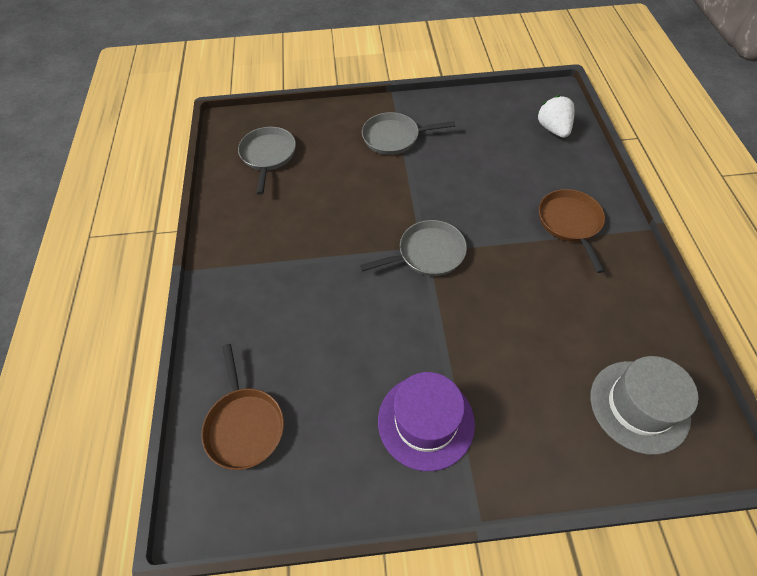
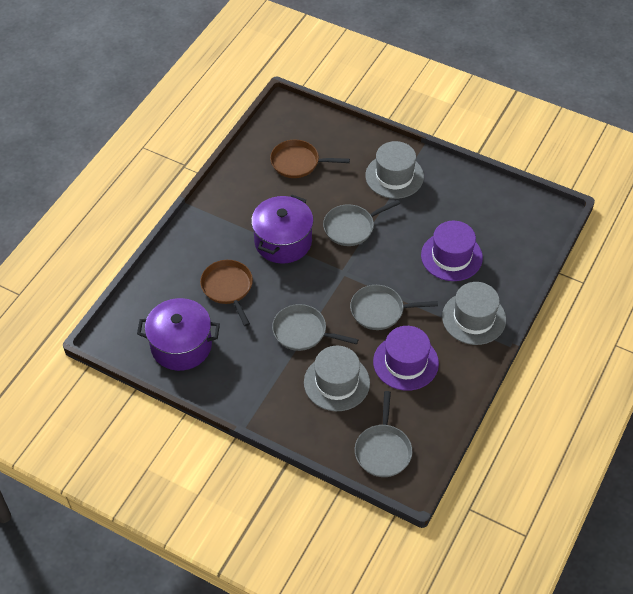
grey hat: 1 -> 3
grey pan: 3 -> 4
purple hat: 1 -> 2
purple pot: 0 -> 2
white strawberry: 1 -> 0

